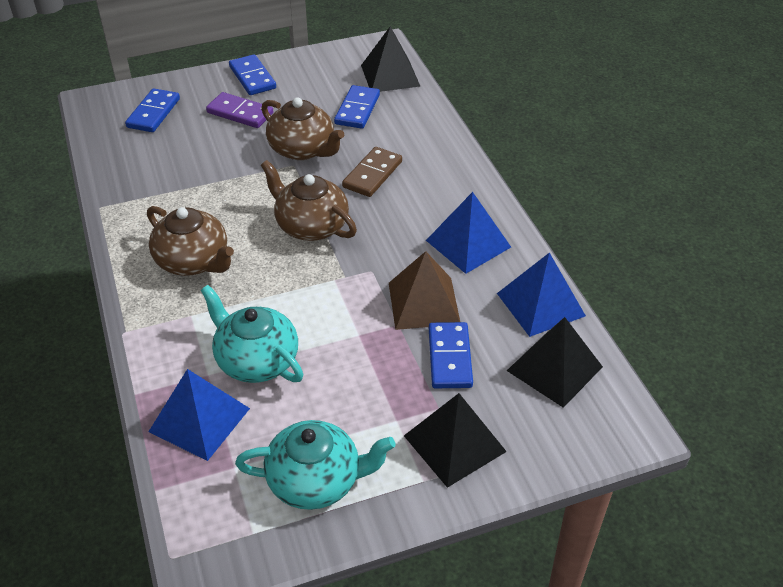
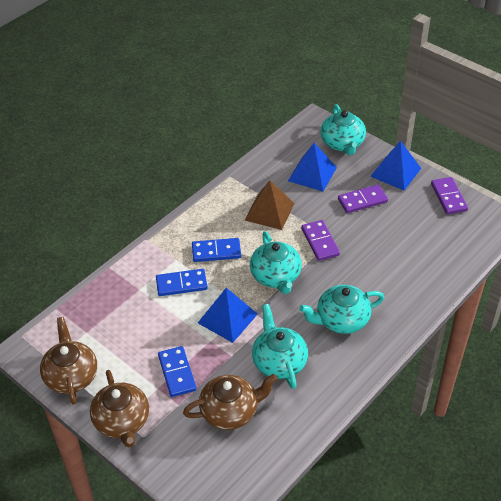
black pyramid: 3 -> 0
blue domino: 4 -> 3
brown domino: 1 -> 0
purple domino: 1 -> 3
turquoise teapot: 2 -> 4

